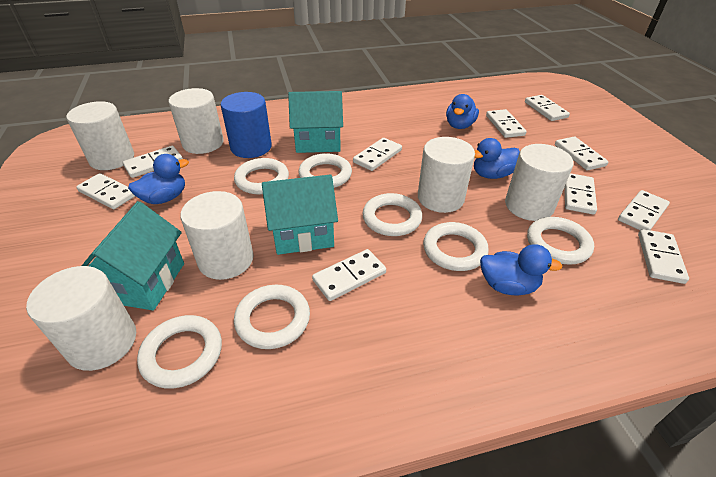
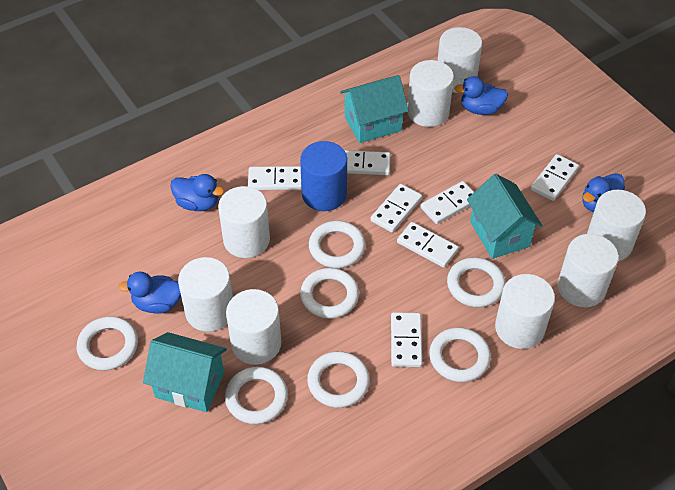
white cylinder: 6 -> 8
white domino: 10 -> 7

